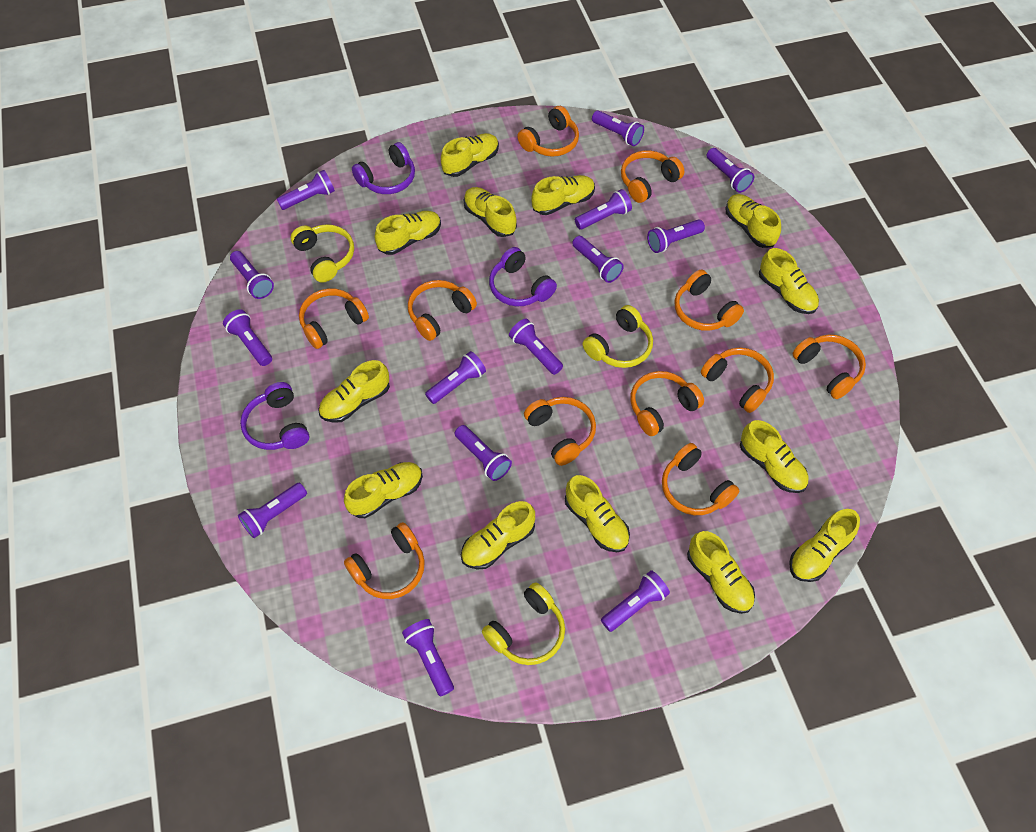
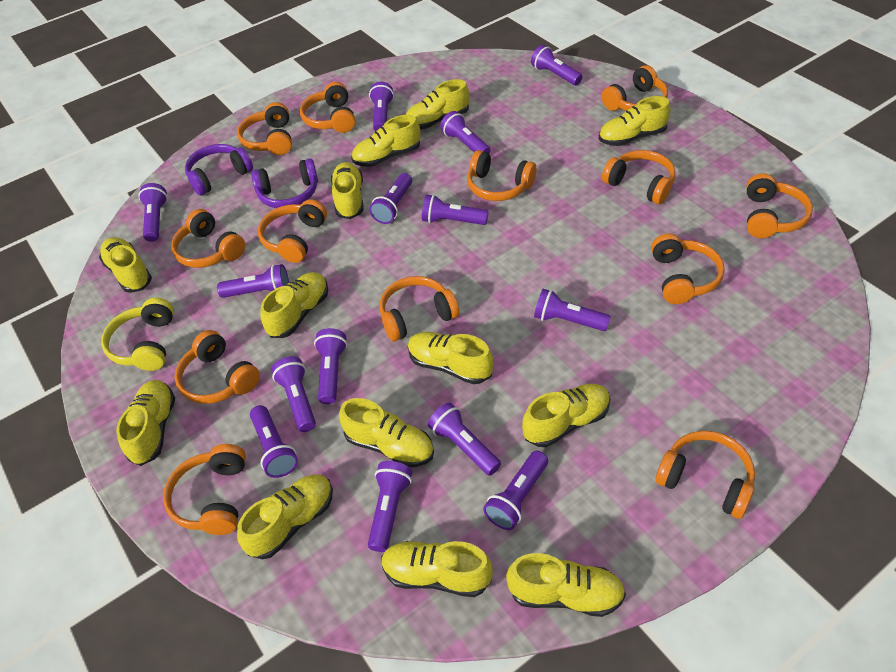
orange headphones: 11 -> 13
purple headphones: 3 -> 2
yellow headphones: 3 -> 1

